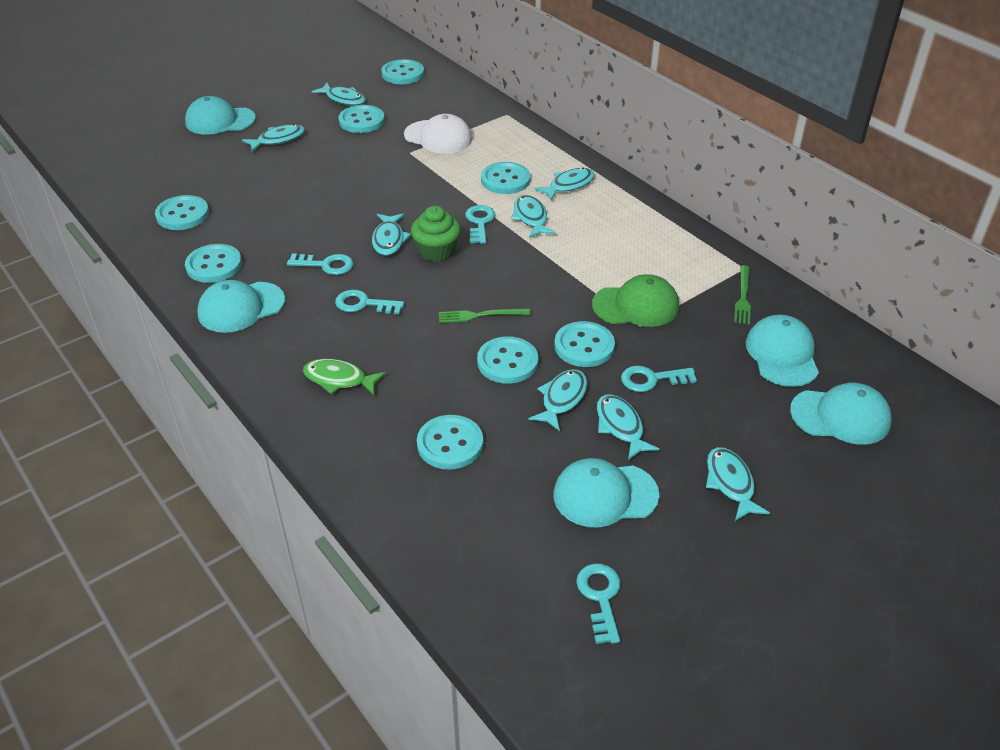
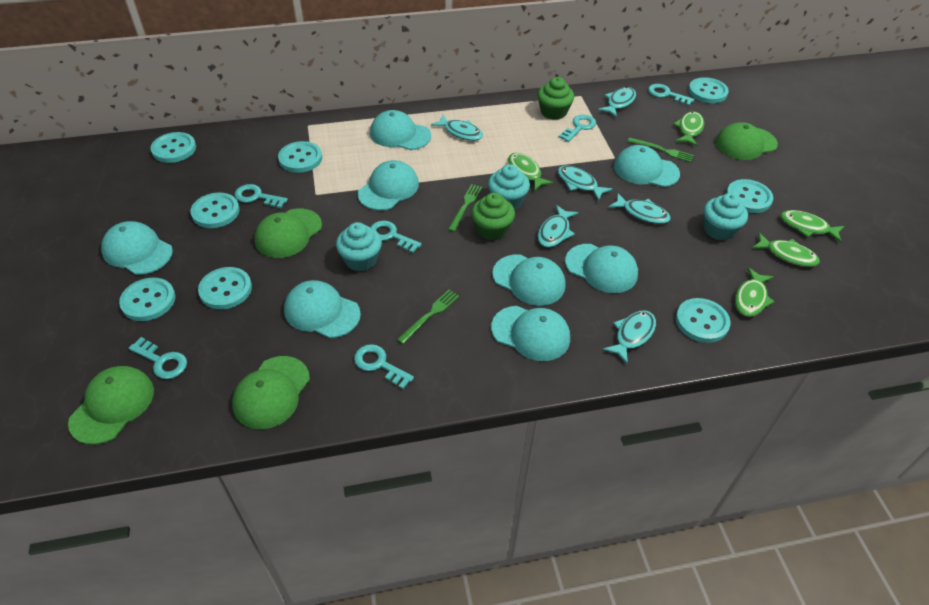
green cap: 1 -> 4
green cupcake: 1 -> 2
green fish: 1 -> 5
green fork: 2 -> 3
turquoise cap: 5 -> 8
turquoise cupcake: 0 -> 3
turquoise fish: 8 -> 6
turquoise key: 5 -> 6
white cap: 1 -> 0

